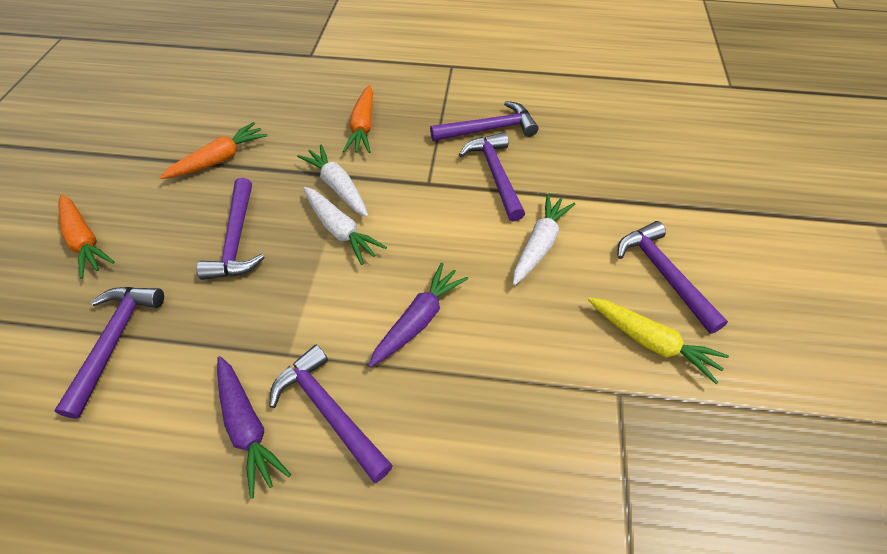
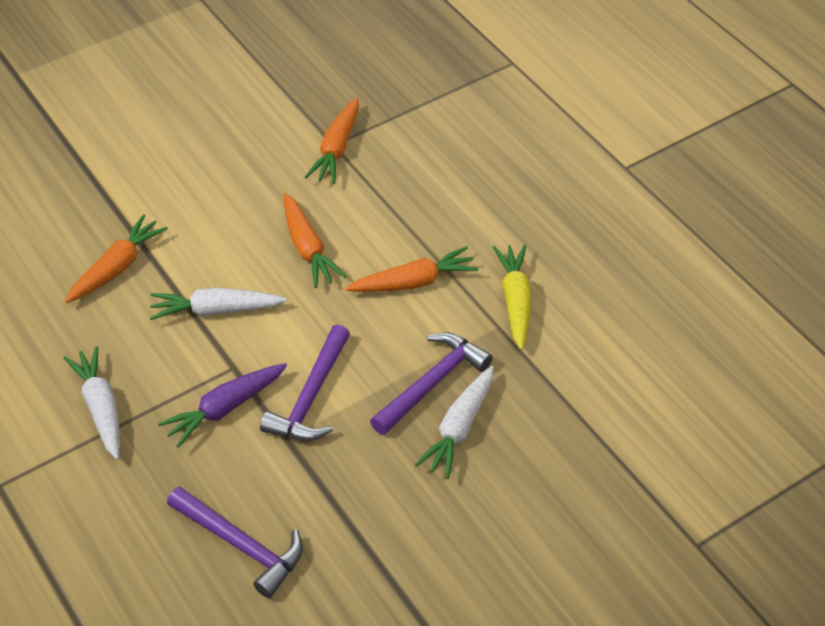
orange carrot: 3 -> 4
purple carrot: 2 -> 1
purple hammer: 6 -> 3

